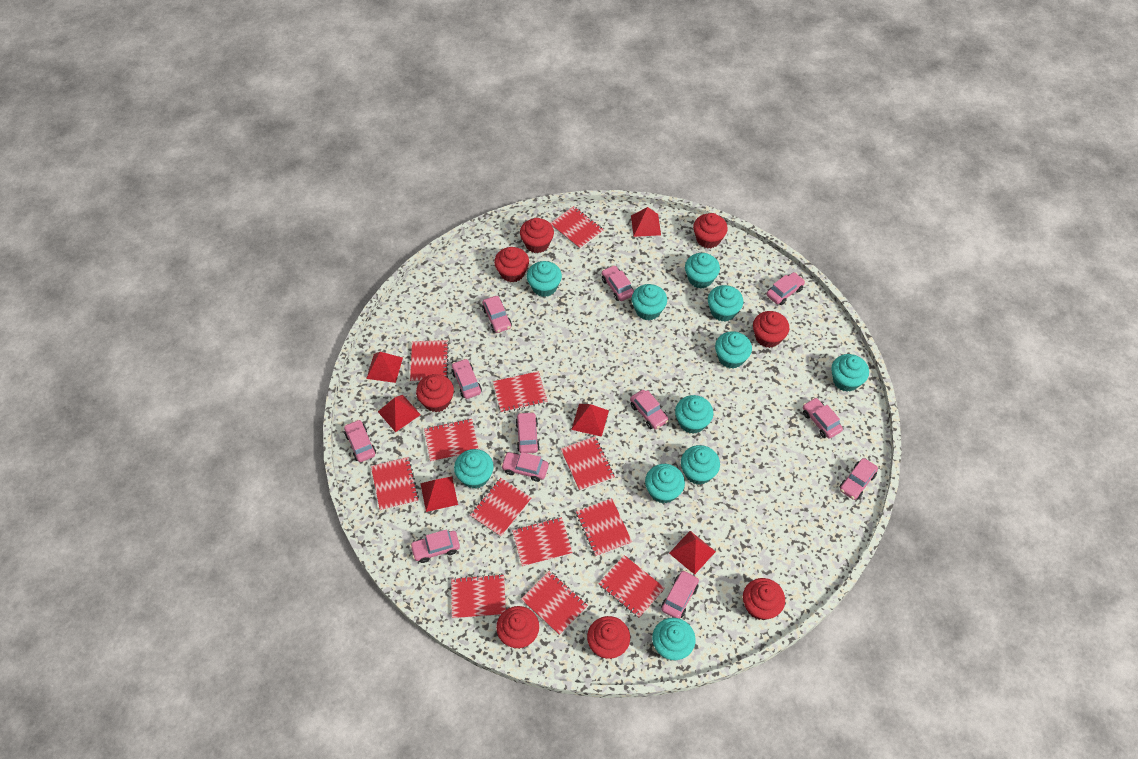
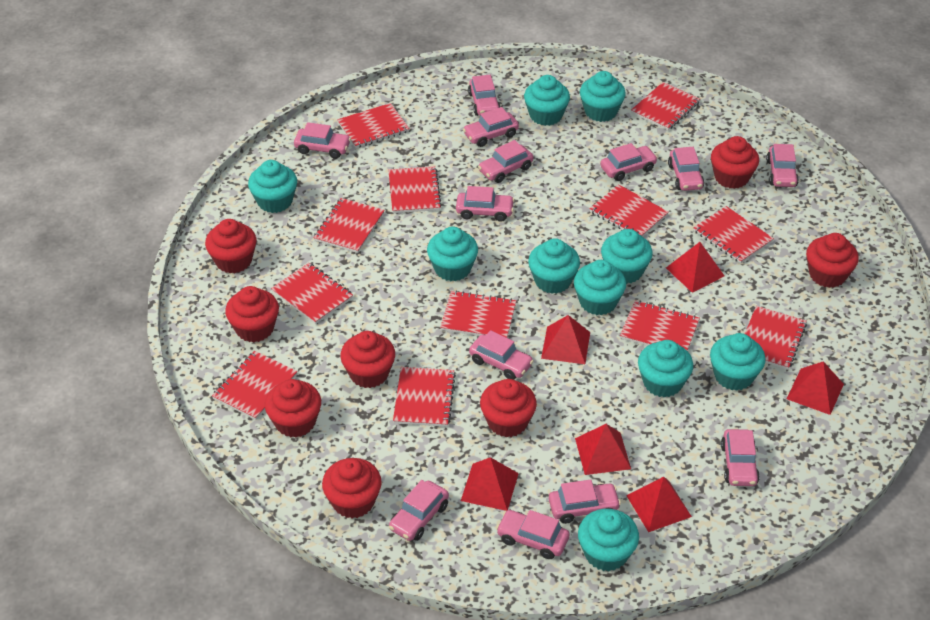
pink car: 12 -> 13
turquoise cupcake: 11 -> 10

